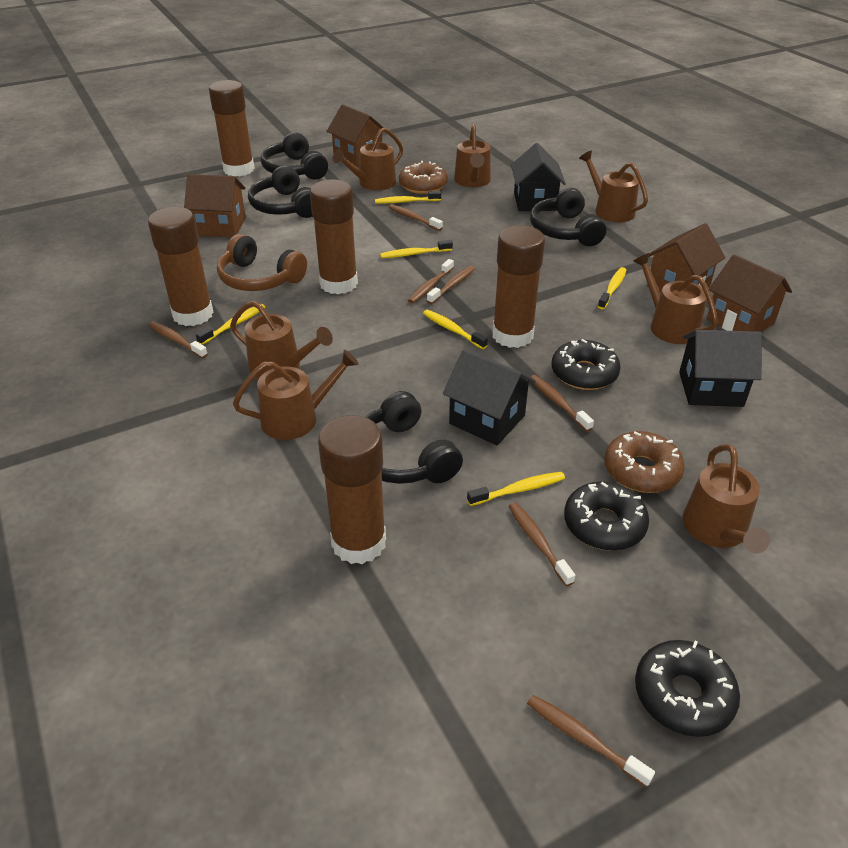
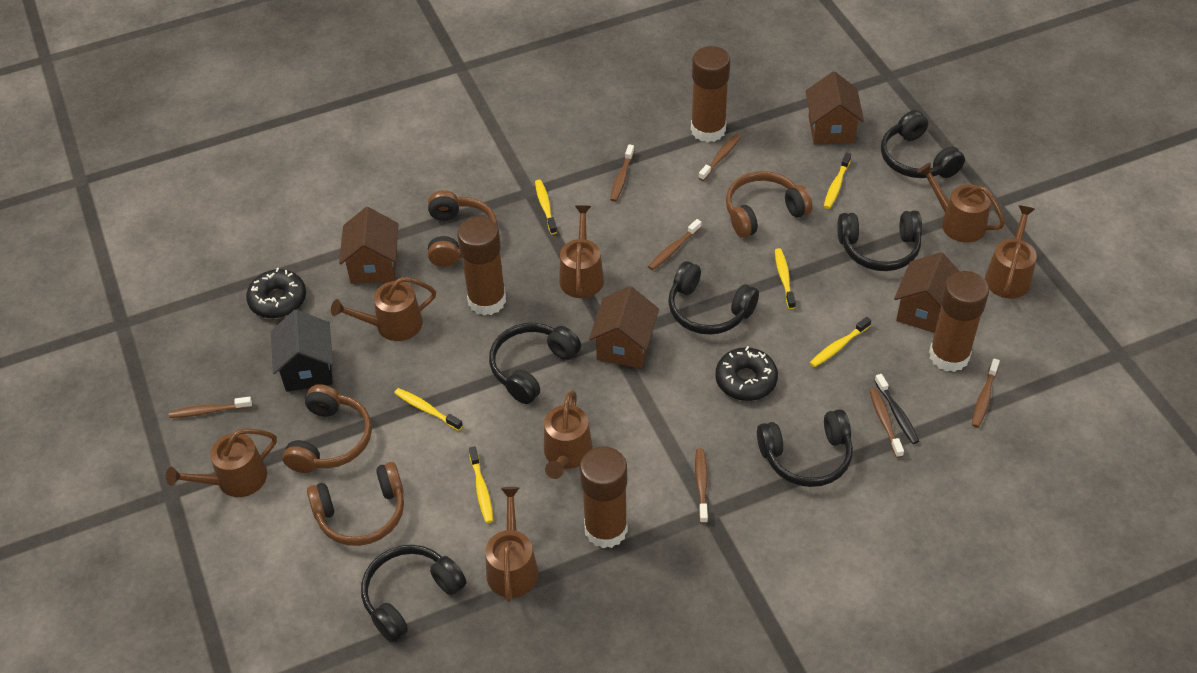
black donut: 3 -> 2
black headphones: 4 -> 6
black house: 3 -> 1
black toothbrush: 0 -> 1
brown donut: 2 -> 0
brown glue stick: 5 -> 4
brown headphones: 1 -> 4

